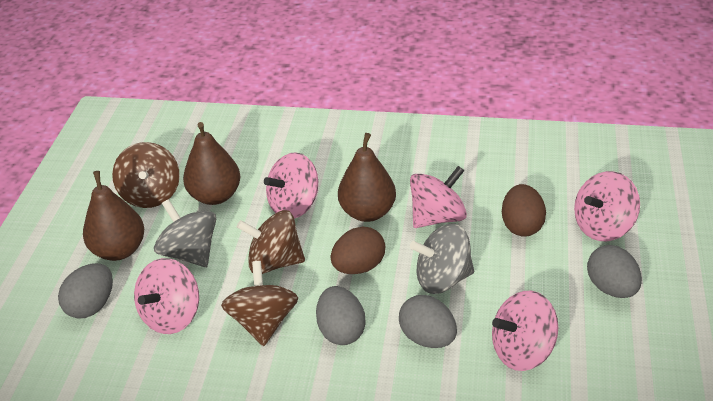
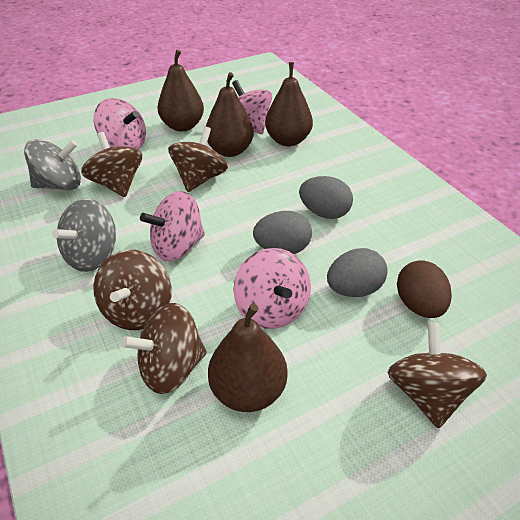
brown egg: 2 -> 1
brown pear: 3 -> 4
brown spinning top: 3 -> 5
grey egg: 4 -> 3
pink spinning top: 5 -> 4

